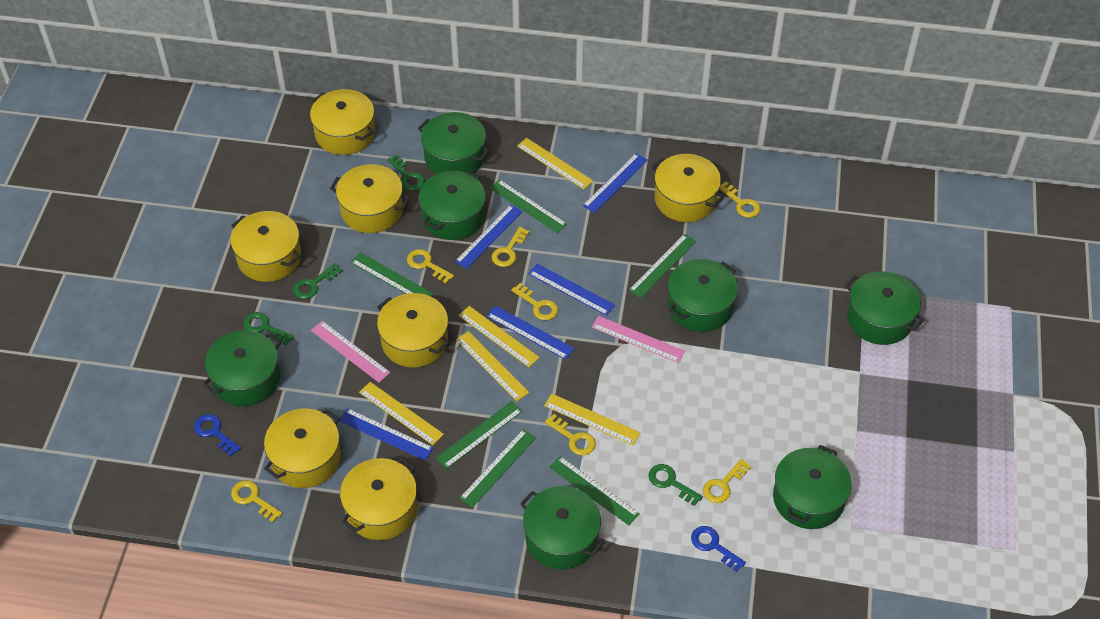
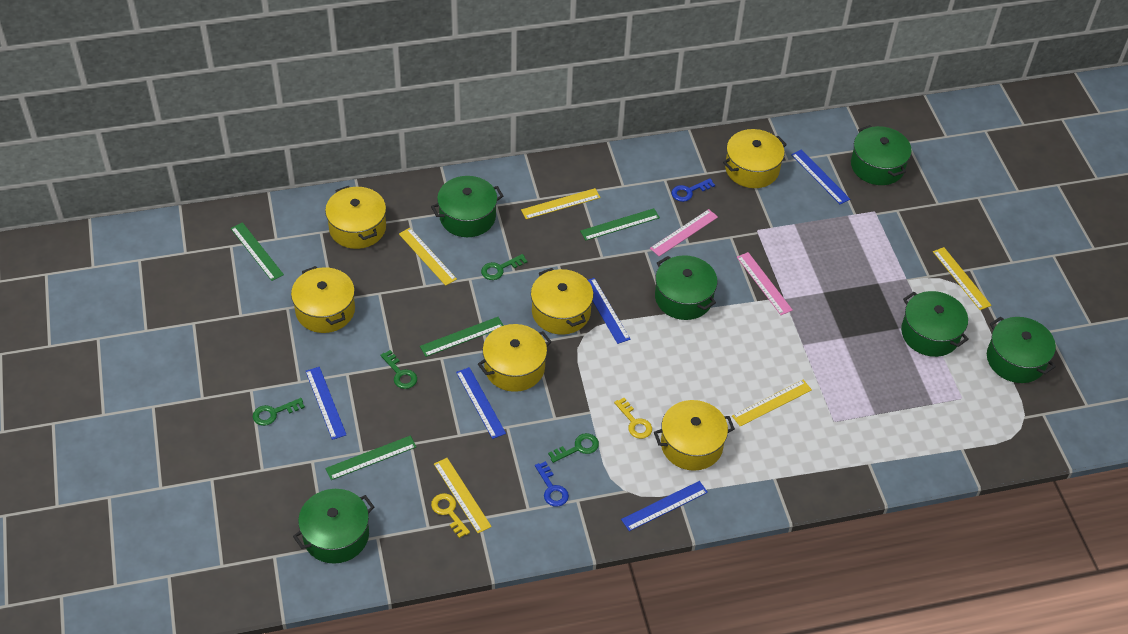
green pot: 7 -> 6
green ruler: 6 -> 4
yellow key: 7 -> 2
yellow pot: 7 -> 6

